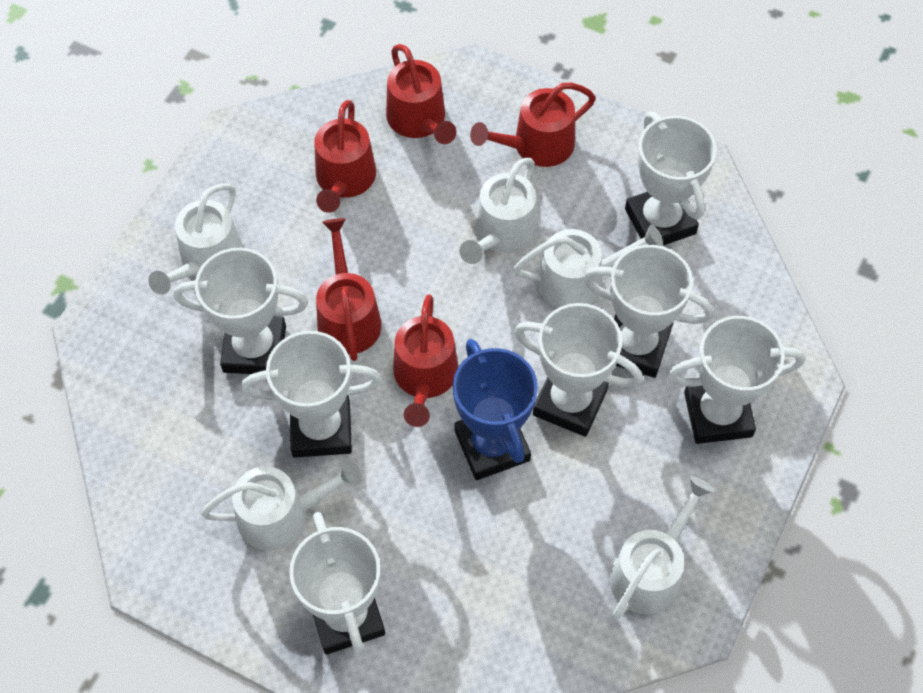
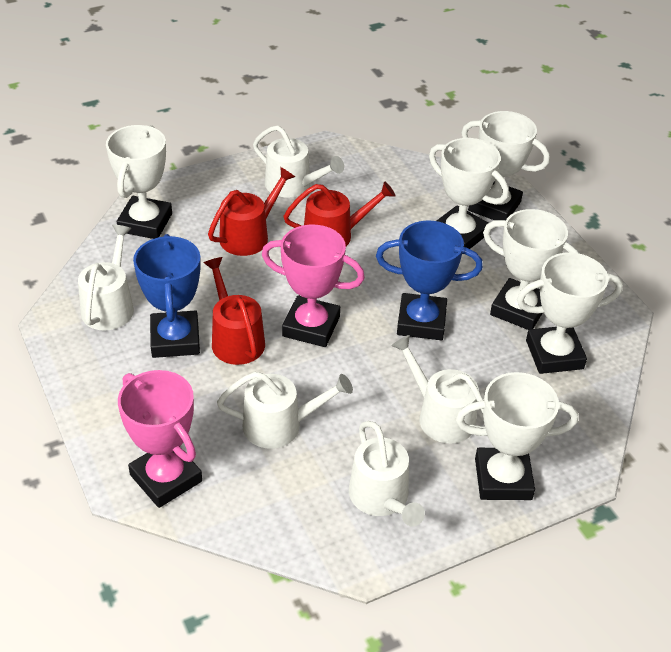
blue trophy: 1 -> 2
pink trophy: 0 -> 2
red watering can: 5 -> 3
white trophy: 7 -> 6

